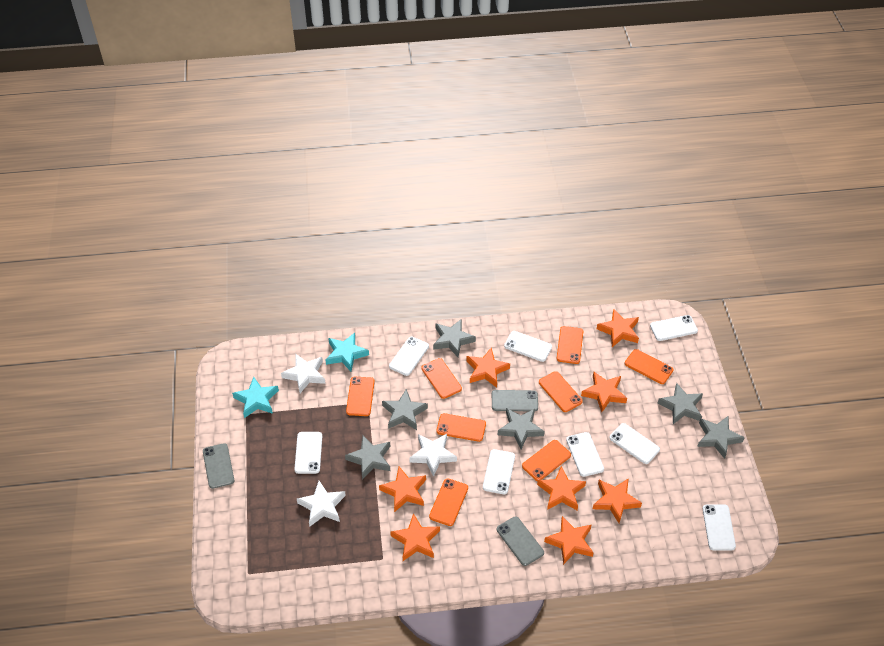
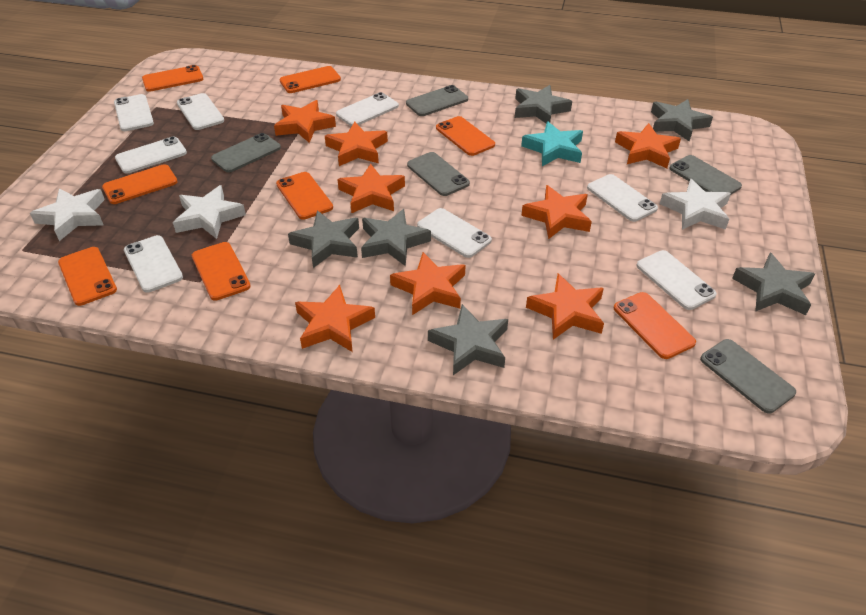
grey phone: 3 -> 5
turquoise star: 2 -> 1

